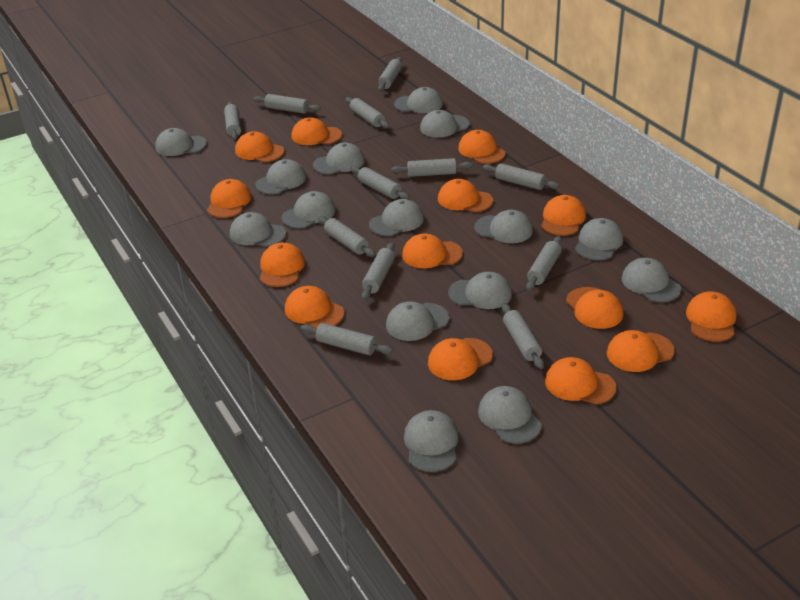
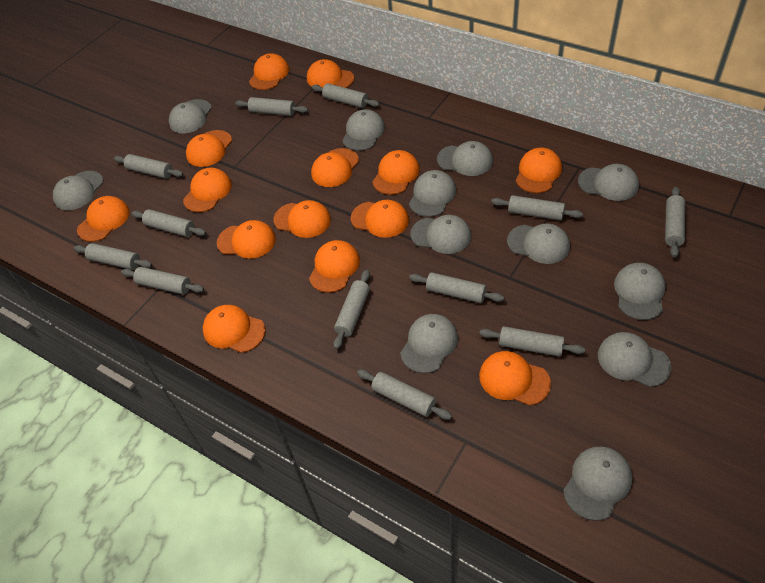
grey cap: 15 -> 12

